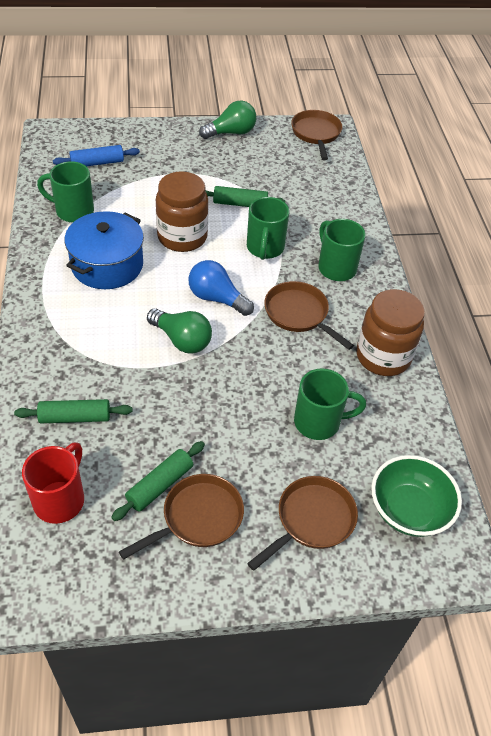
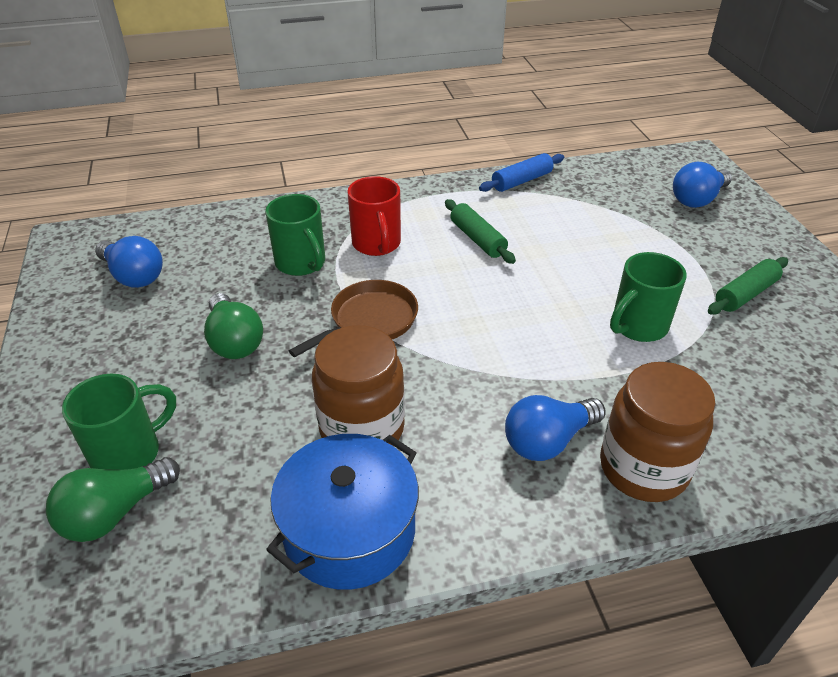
blue light bulb: 1 -> 3
brown pan: 4 -> 1
green bowl: 1 -> 0
green mug: 4 -> 3
green rolling pin: 3 -> 2

